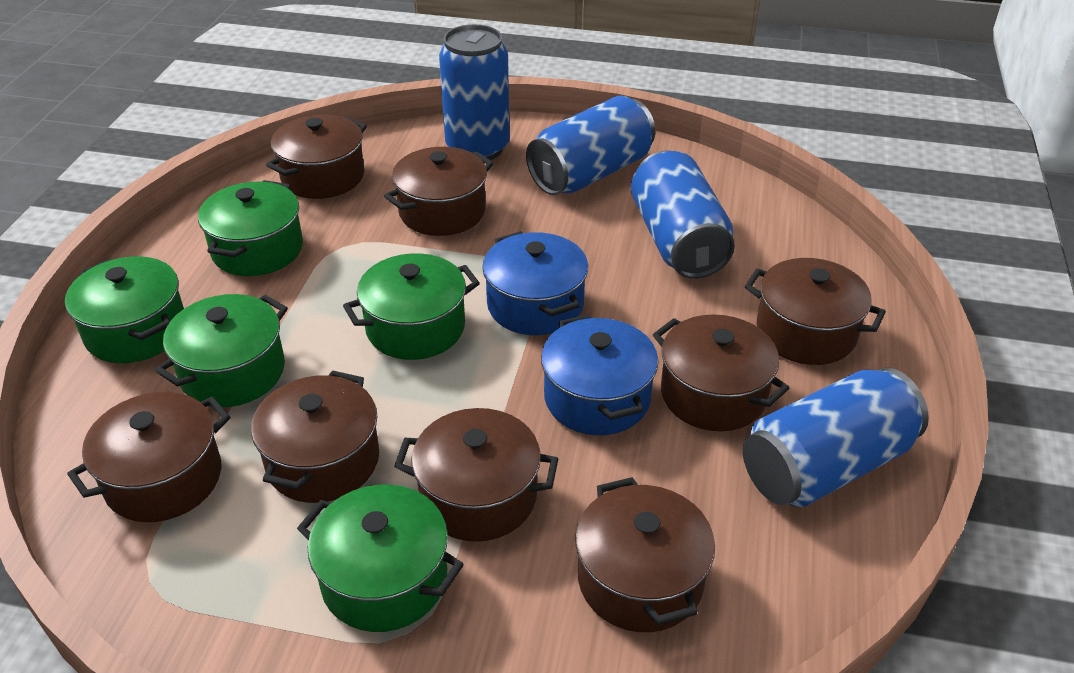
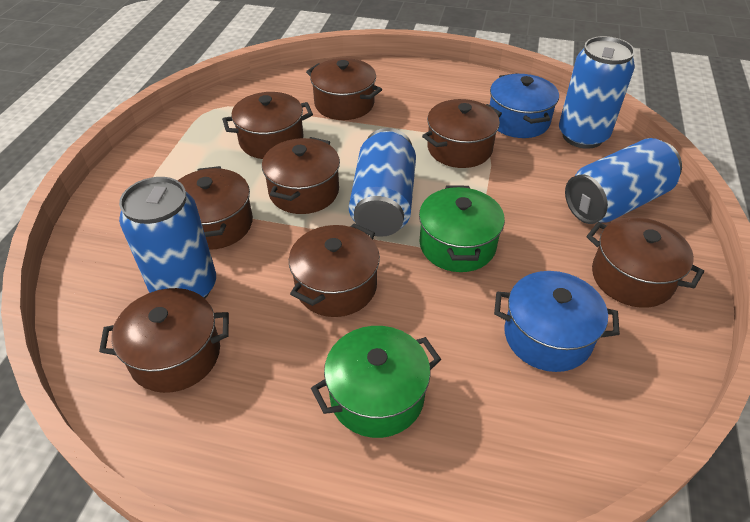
green pot: 5 -> 2

